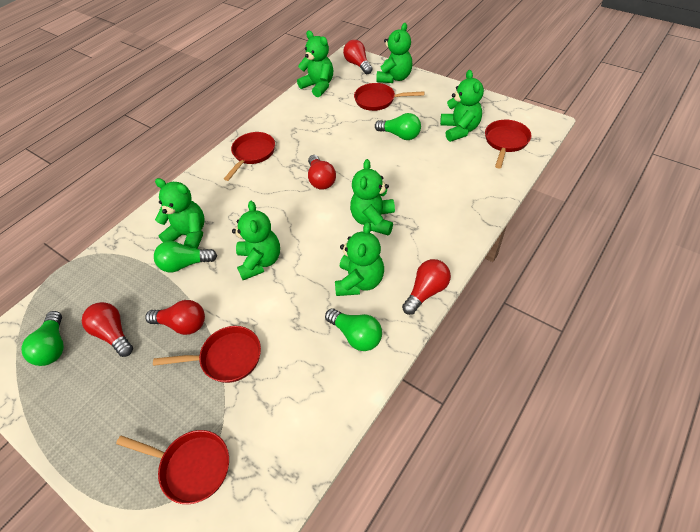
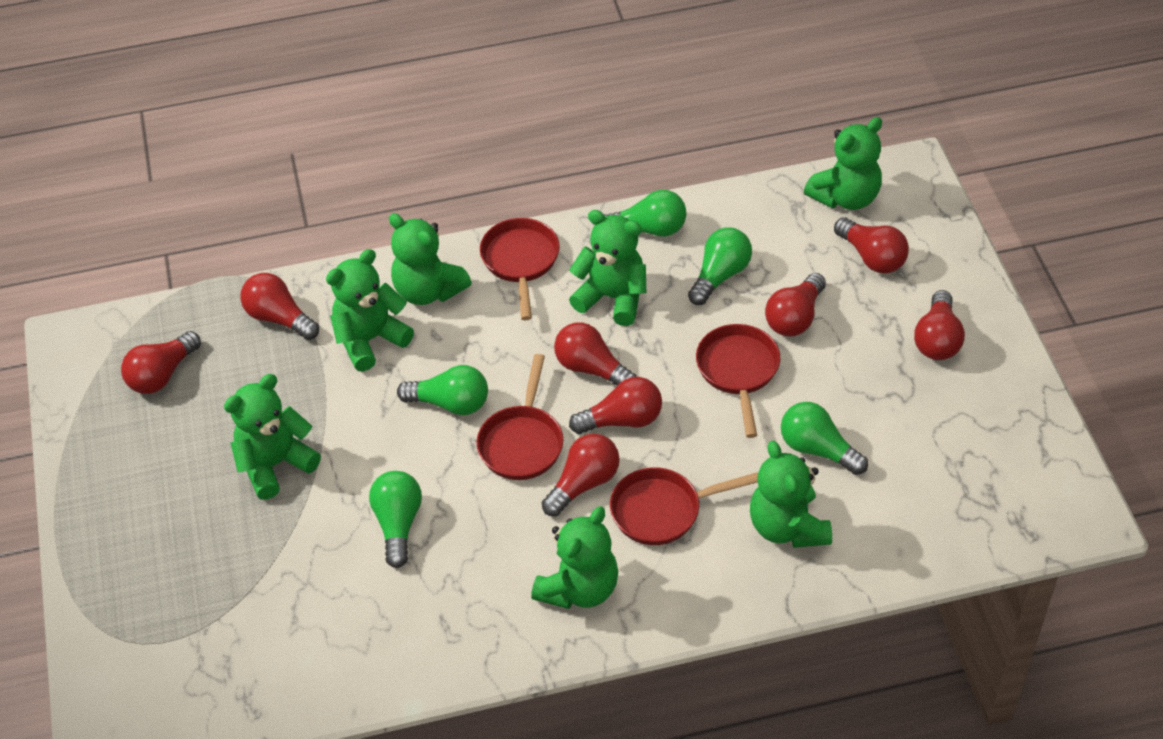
green light bulb: 4 -> 5
red light bulb: 5 -> 8
red pan: 5 -> 4

